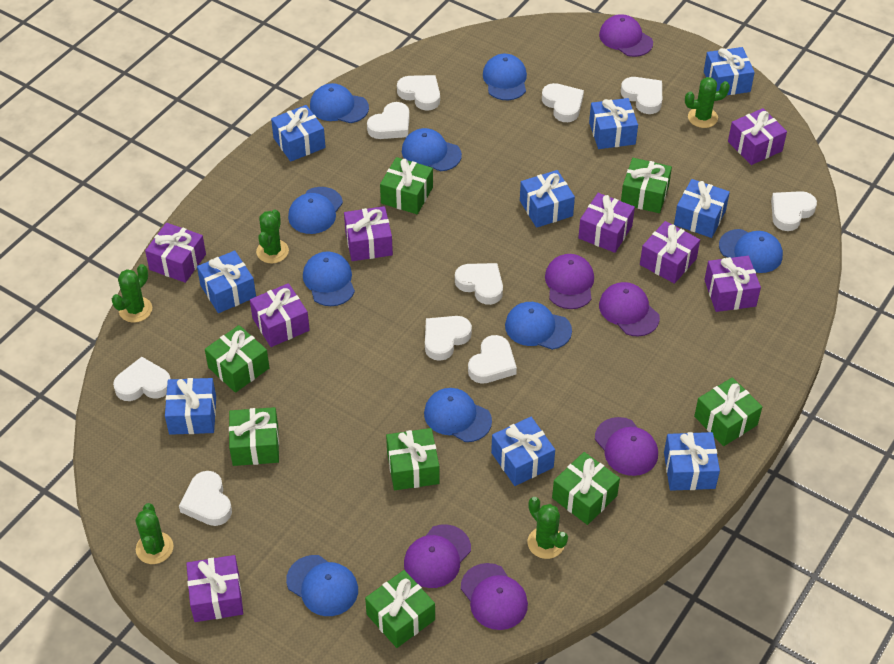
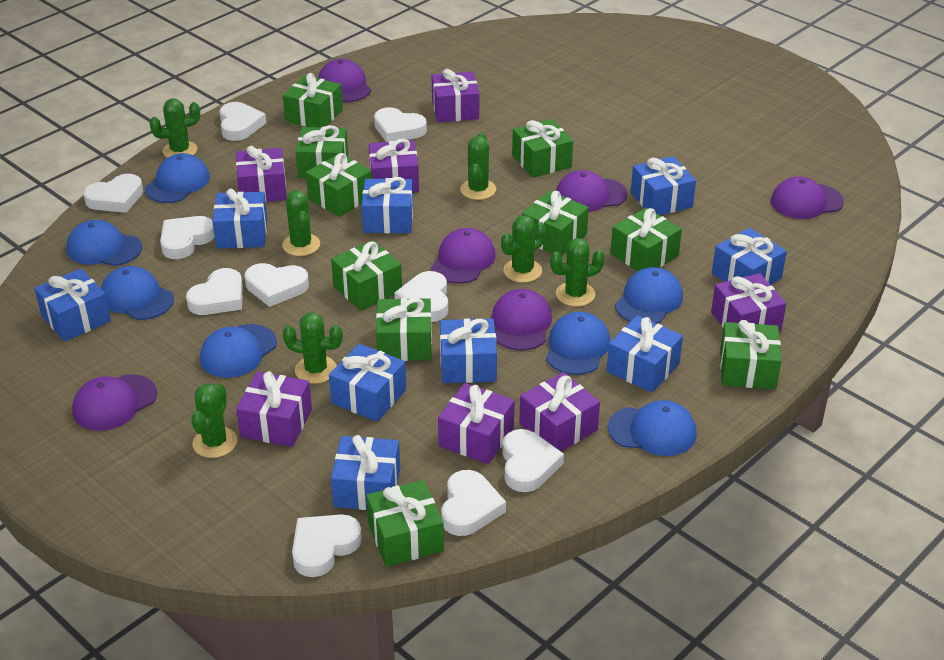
blue cap: 9 -> 7
green cactus: 5 -> 7
green gift: 8 -> 10
purple gift: 8 -> 7

